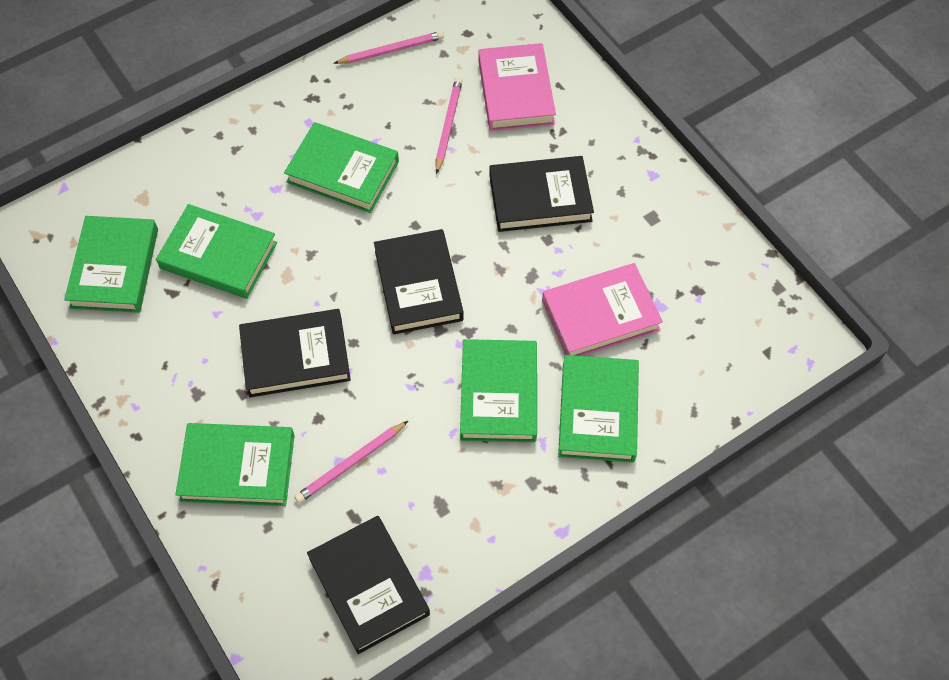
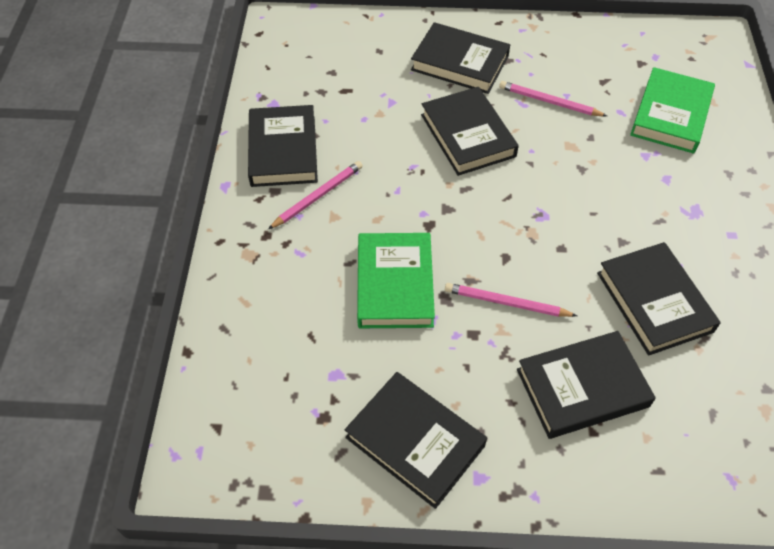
black book: 4 -> 6
green book: 6 -> 2
pink book: 2 -> 0

